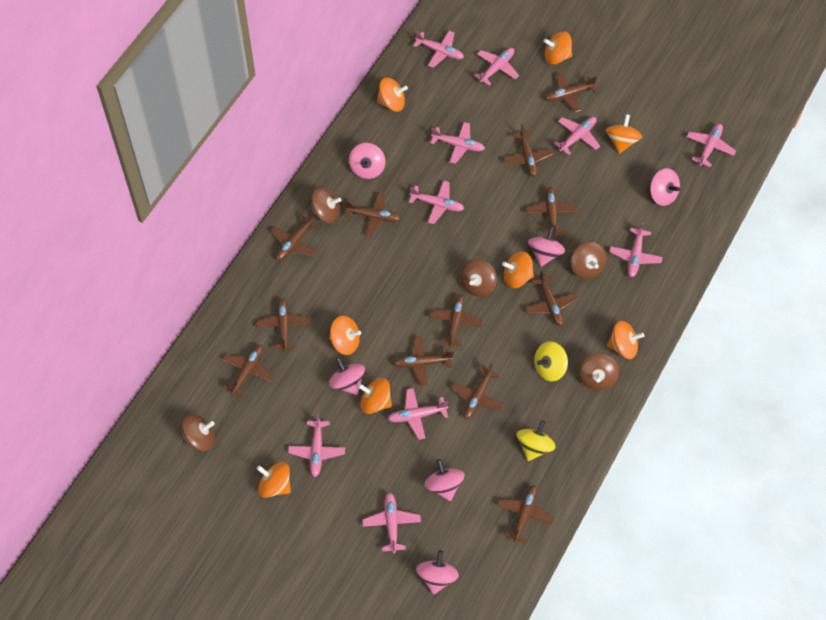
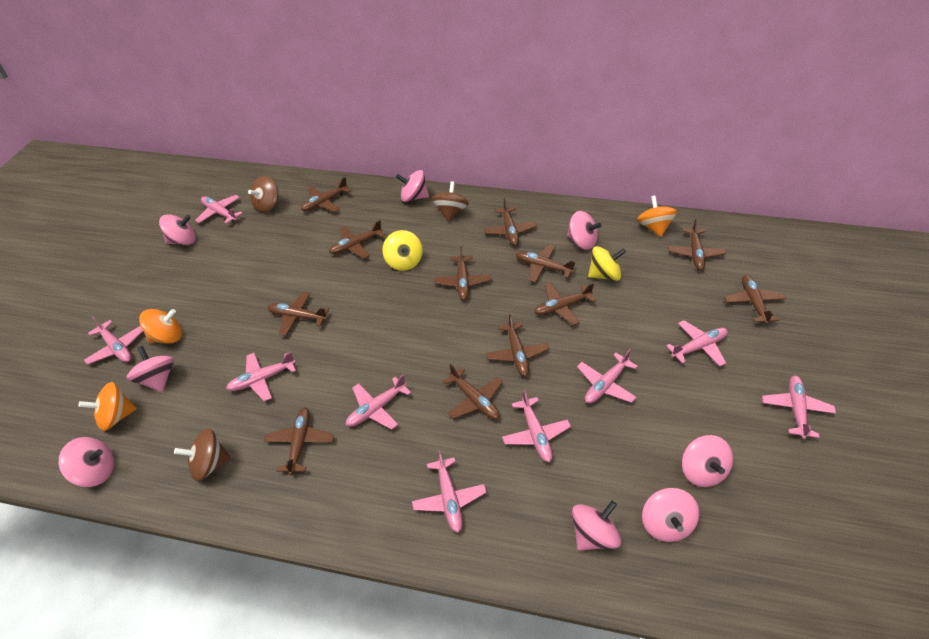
brown spinning top: 5 -> 3
orange spinning top: 8 -> 3
pink plane: 10 -> 9
pink spinning top: 6 -> 8

